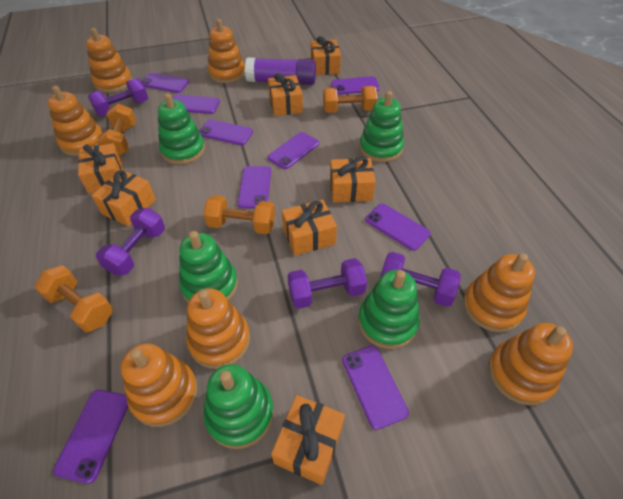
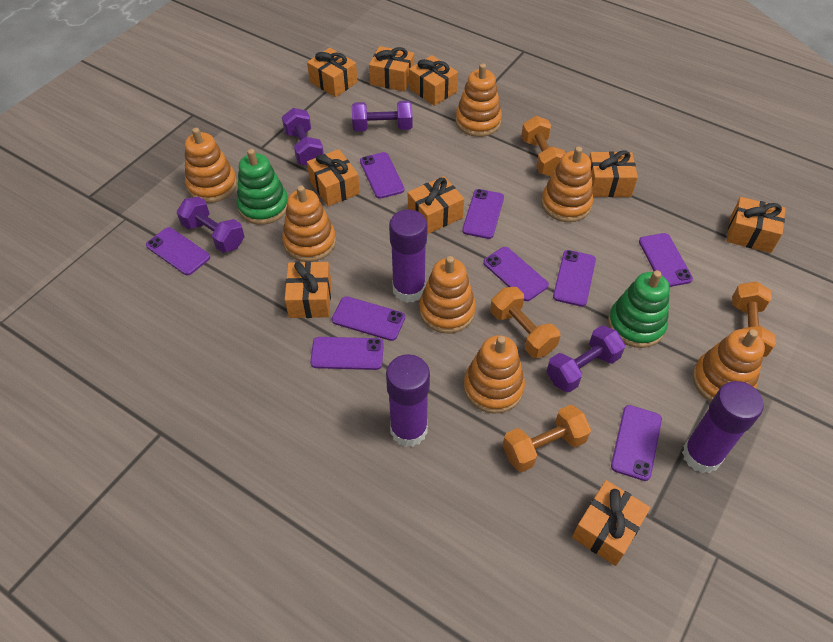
green stacking toy: 5 -> 2
orange gift: 7 -> 9
purple glue stick: 1 -> 3

